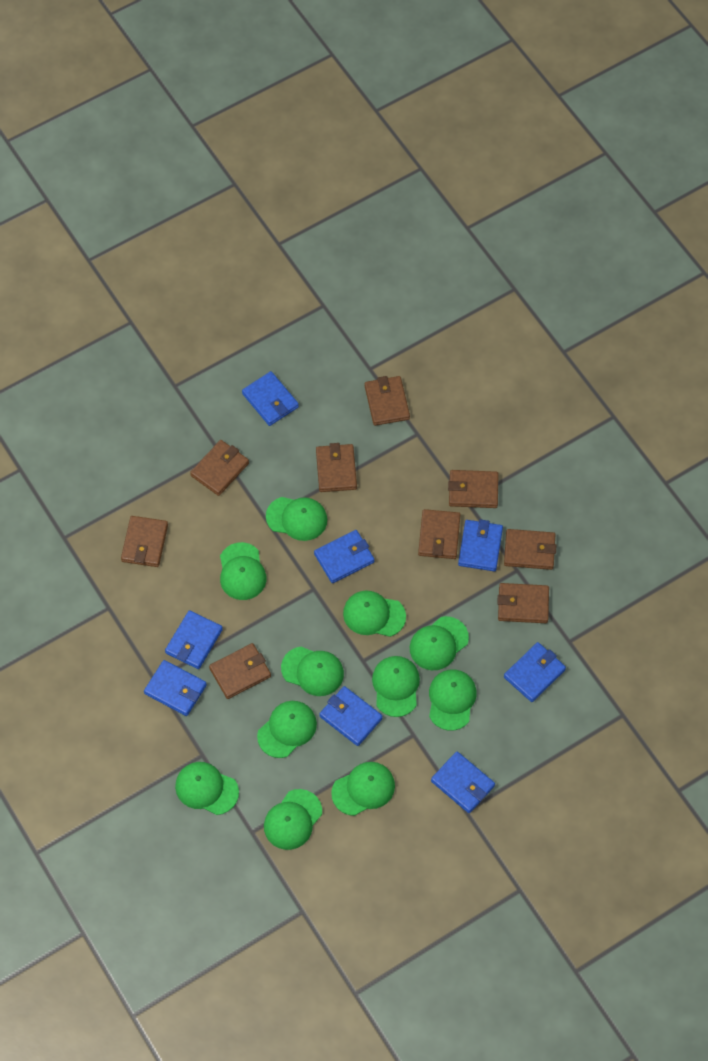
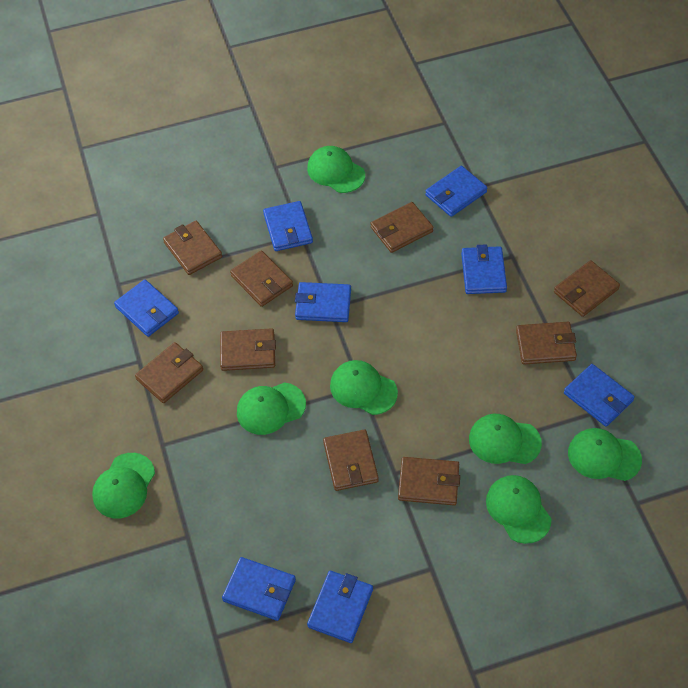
green cap: 11 -> 7

